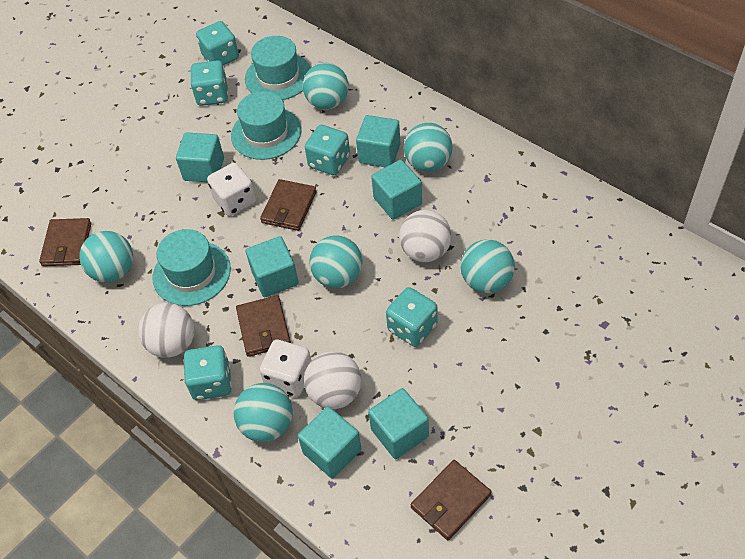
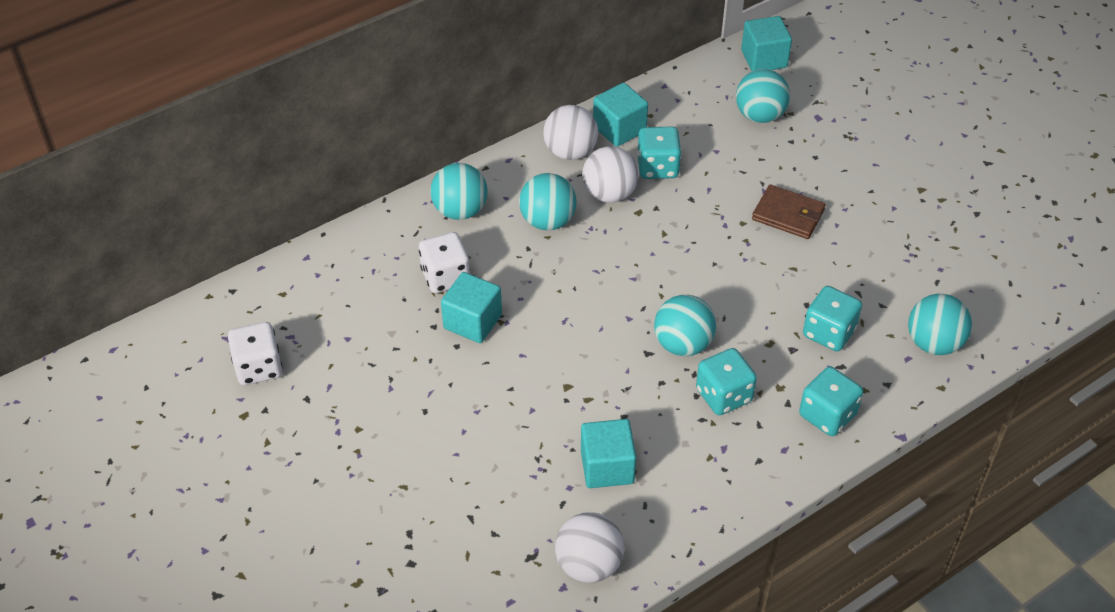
brown wallet: 4 -> 1
turquoise ball: 6 -> 5
turquoise cube: 6 -> 4
turquoise dice: 5 -> 4
turquoise hat: 3 -> 0

